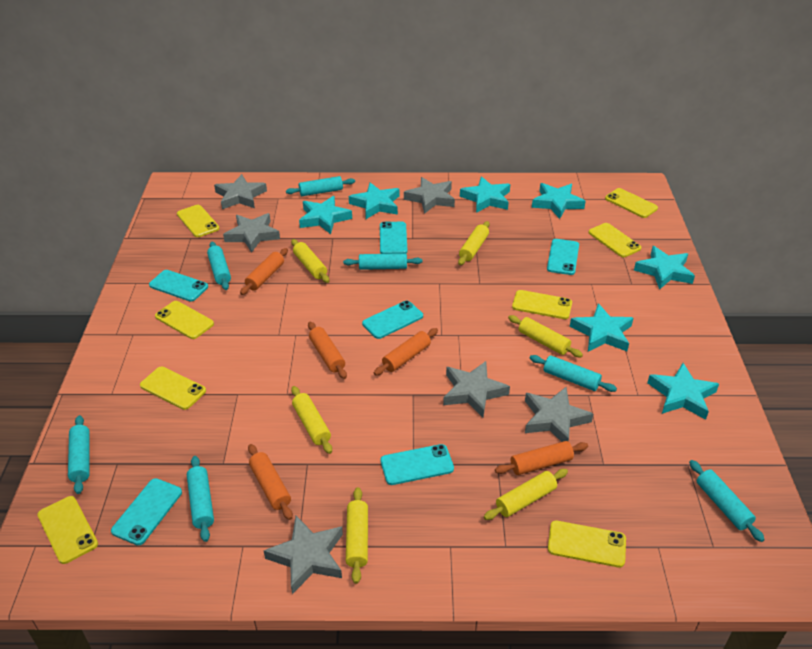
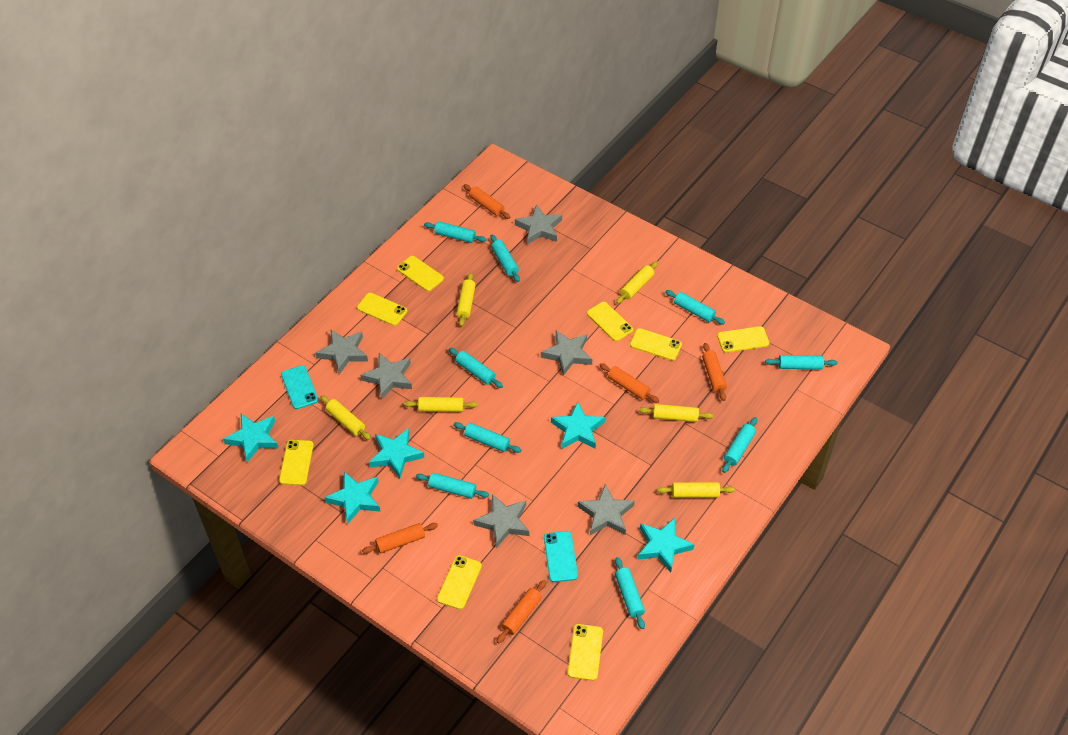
turquoise phone: 6 -> 2
turquoise rolling pin: 7 -> 9
turquoise star: 7 -> 5

